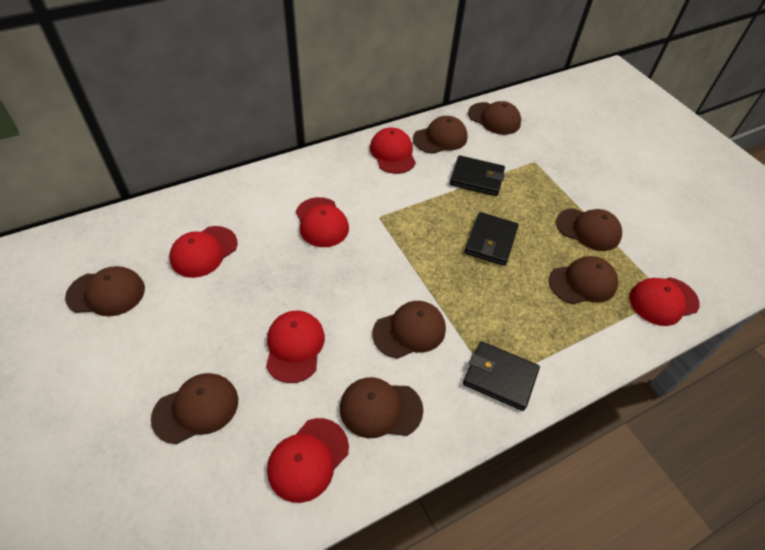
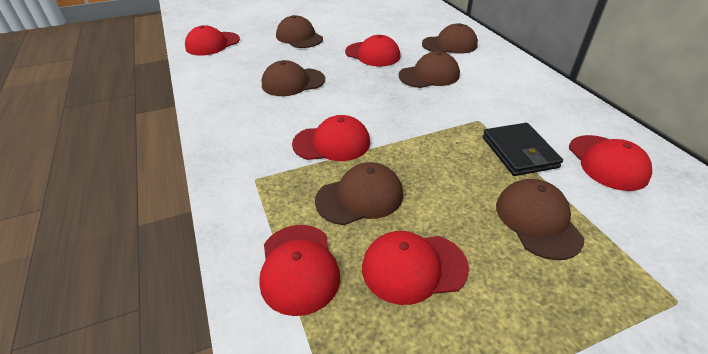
black wallet: 3 -> 1
brown cap: 8 -> 6

